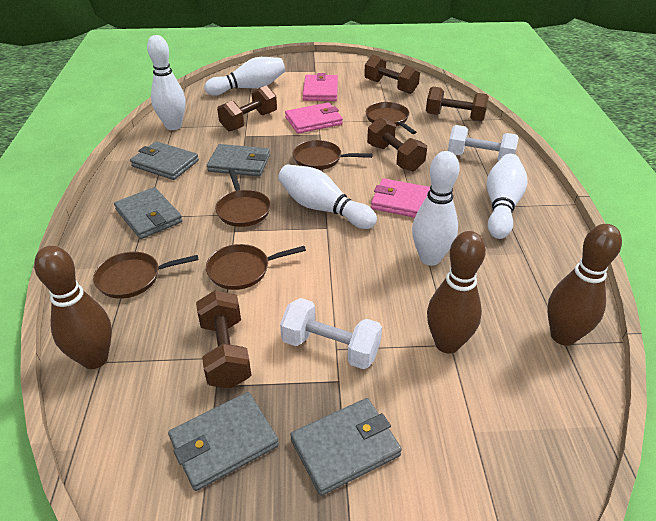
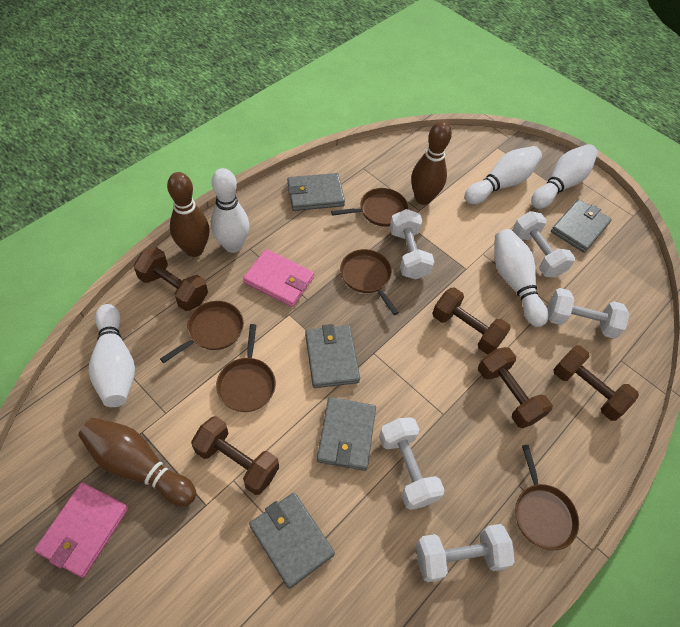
pink wallet: 3 -> 2
white dumbbell: 2 -> 5

